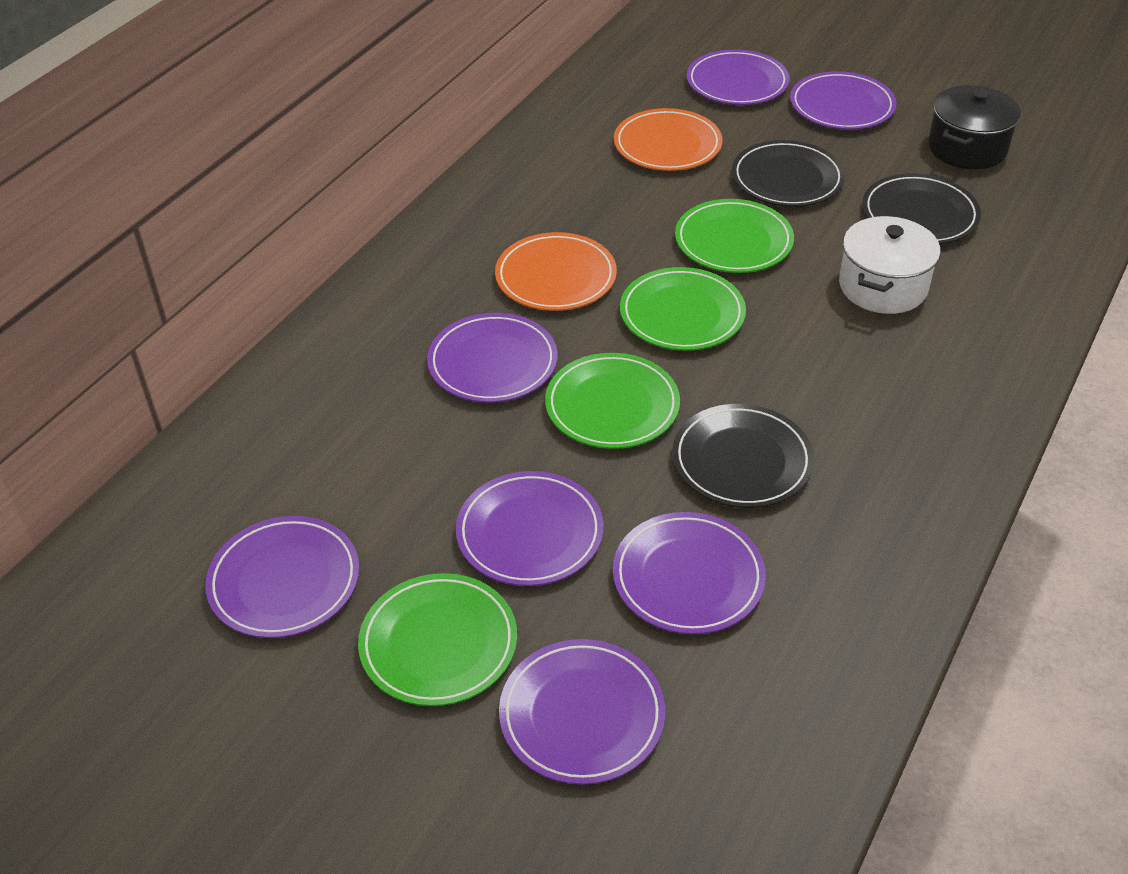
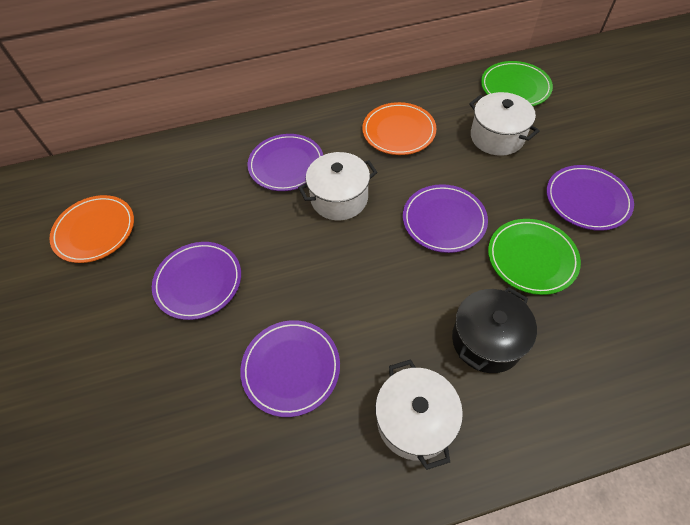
black plate: 3 -> 0
green plate: 4 -> 2
purple plate: 7 -> 5
white pot: 1 -> 3

